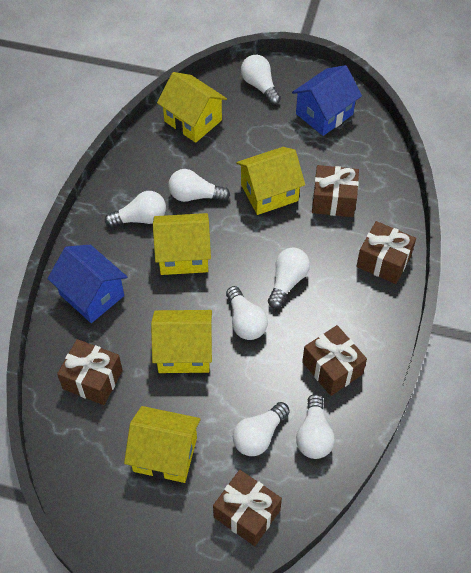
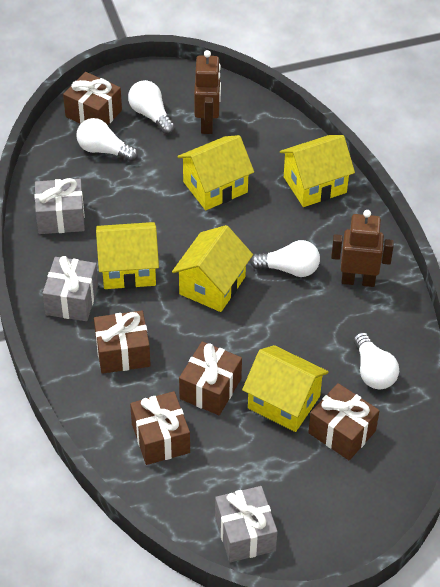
blue house: 2 -> 0
brown robot: 0 -> 2
grey gift: 0 -> 3
white light bulb: 7 -> 4

